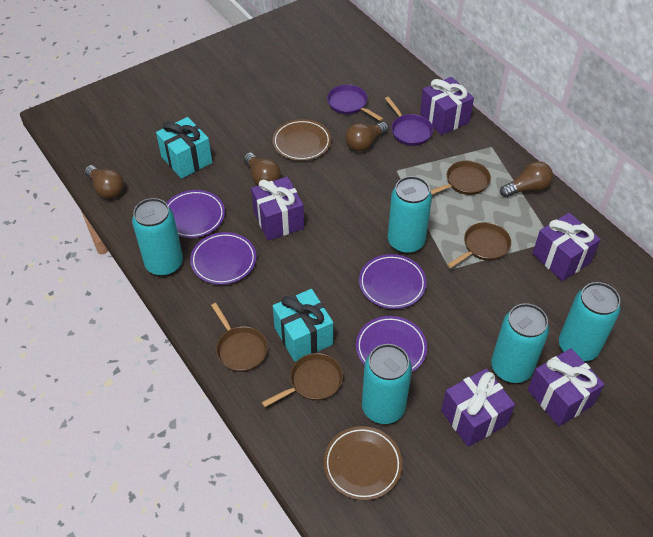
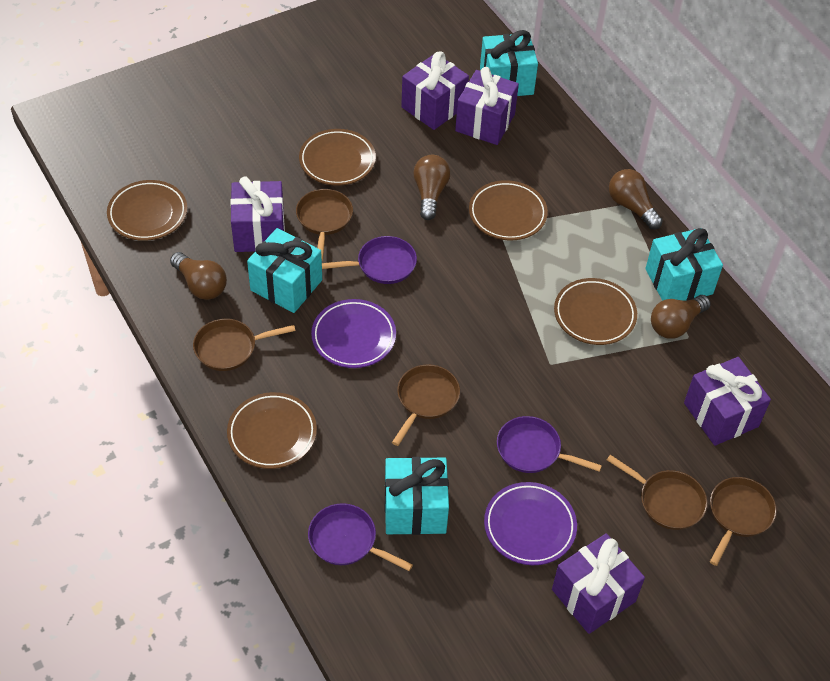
brown pan: 4 -> 5
brown plate: 2 -> 5
purple pan: 2 -> 3
purple plate: 4 -> 2
turquoise can: 5 -> 0
turquoise gift: 2 -> 4

